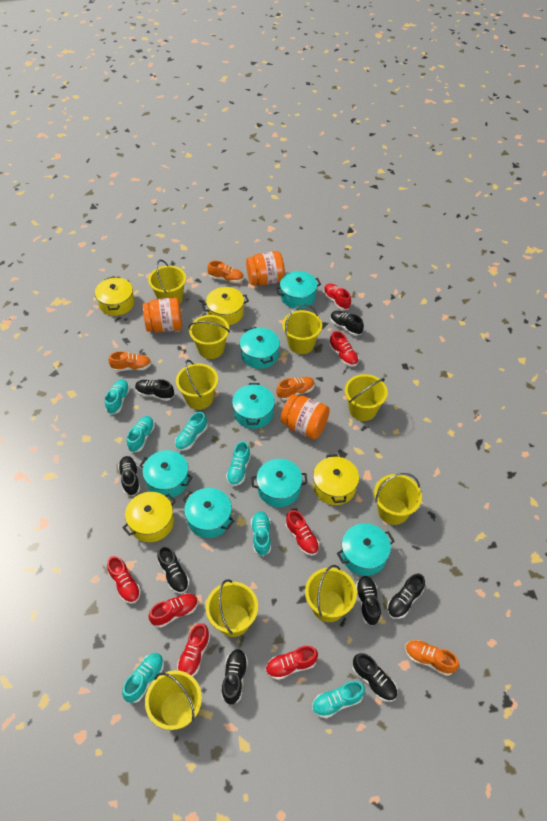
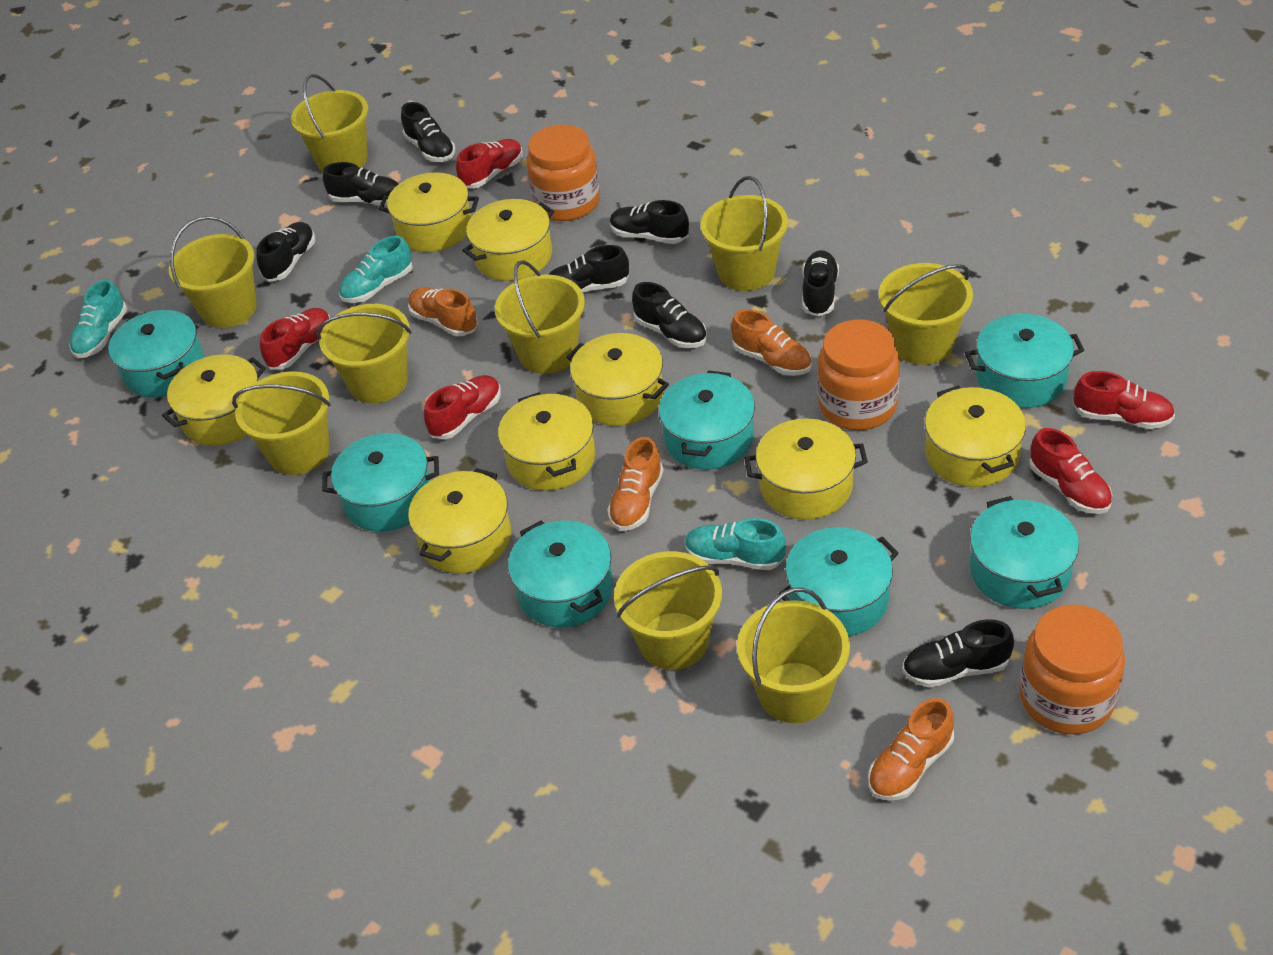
red shoe: 7 -> 5
turquoise shoe: 7 -> 3
yellow pot: 4 -> 8

